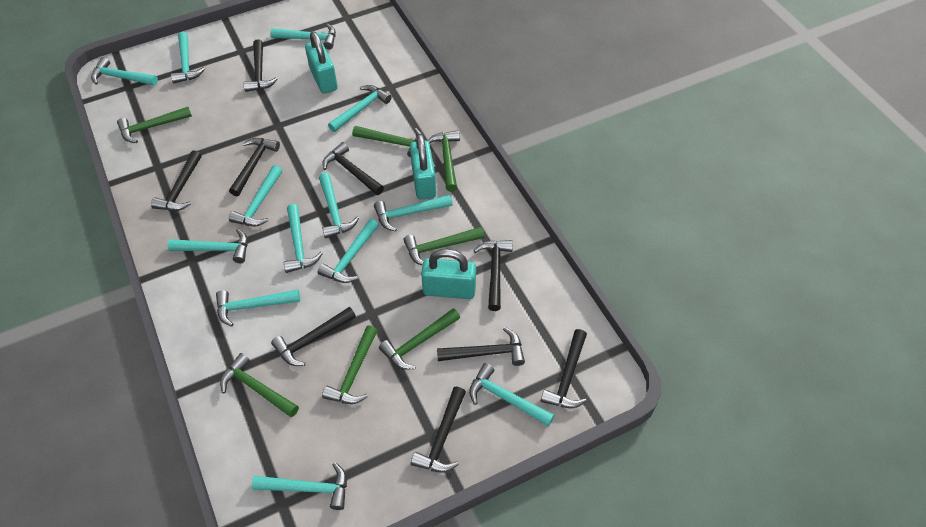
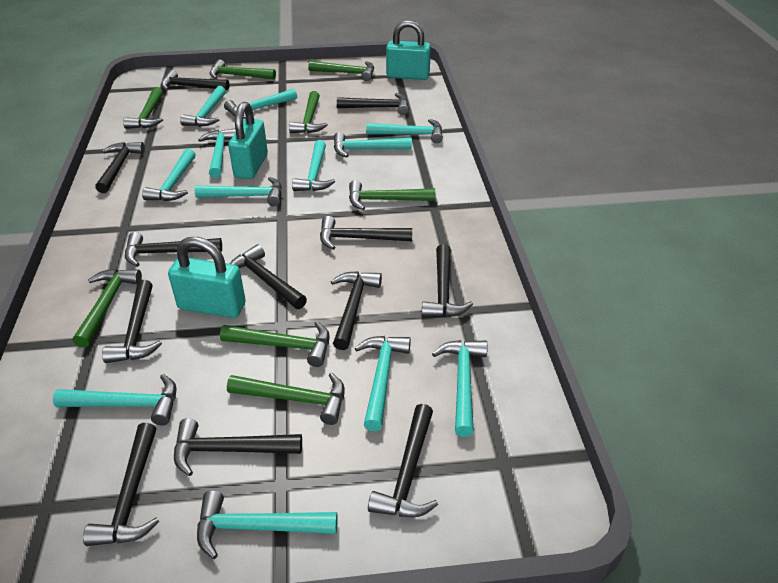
black hammer: 9 -> 12
green hammer: 7 -> 8
turquoise hammer: 13 -> 12

